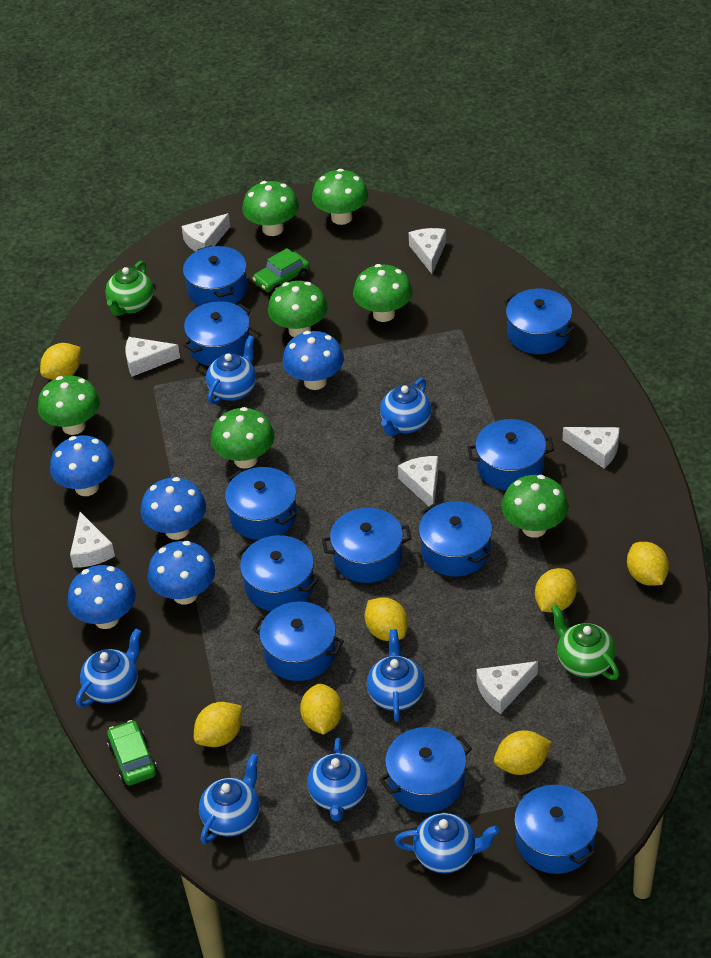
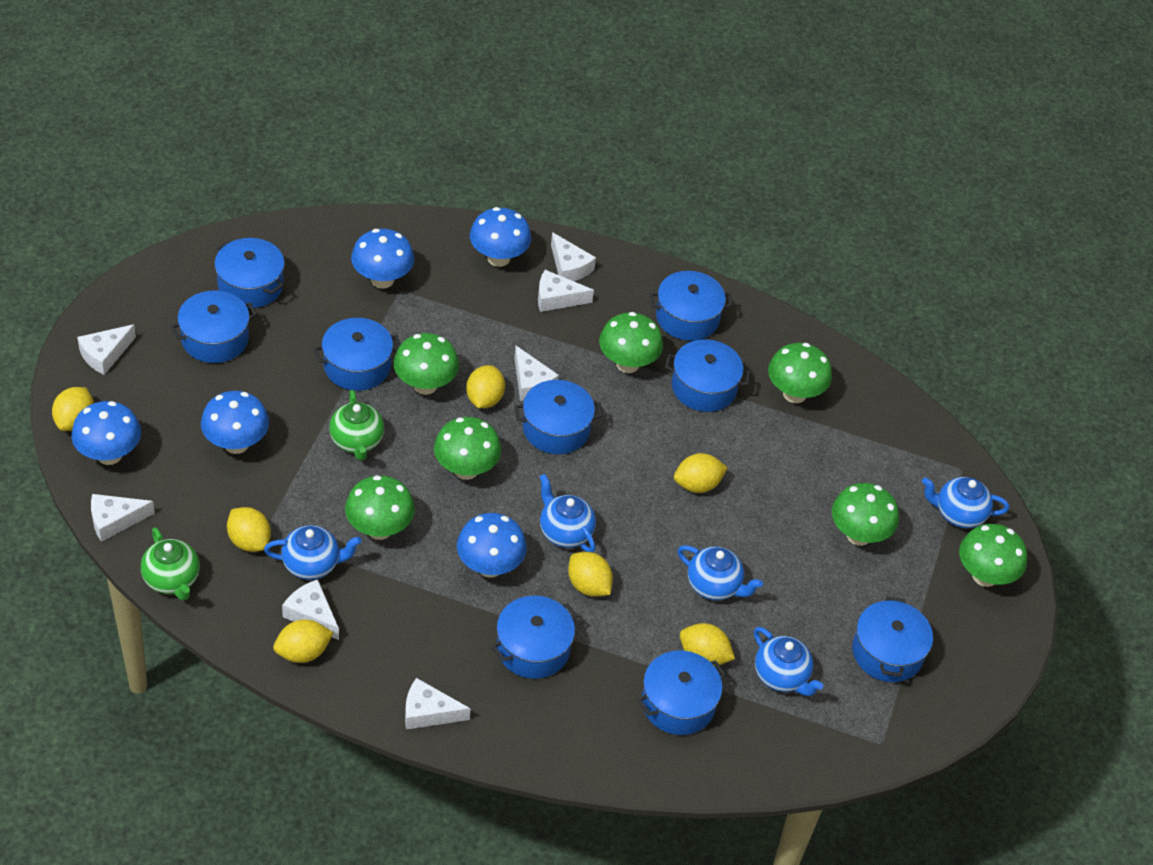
blue pot: 11 -> 9
blue teapot: 7 -> 5
green car: 2 -> 0

